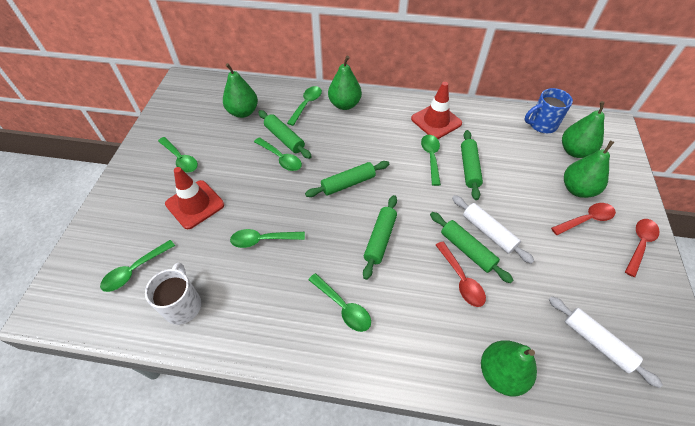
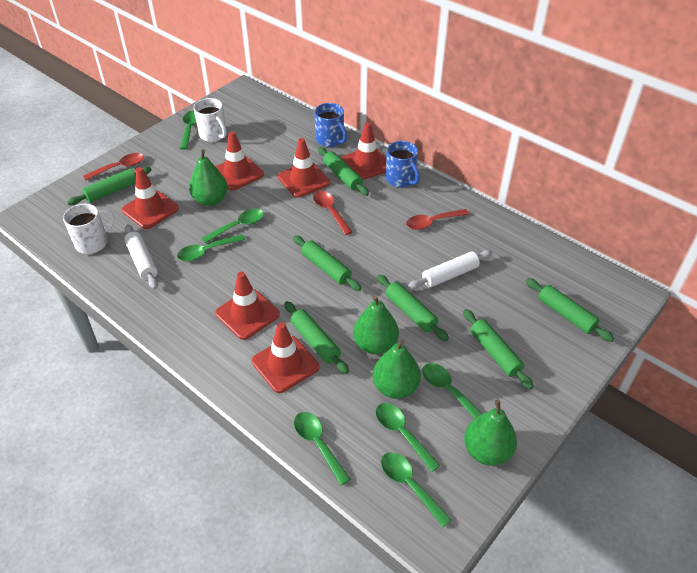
blue mug: 1 -> 2
green pear: 5 -> 4
green rolling pin: 5 -> 7
red traffic cone: 2 -> 6
white mug: 1 -> 2

